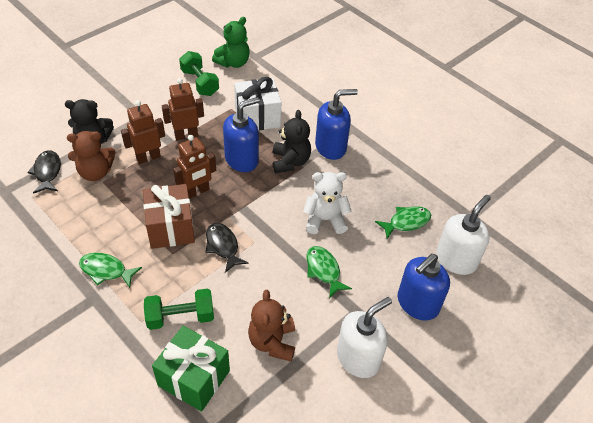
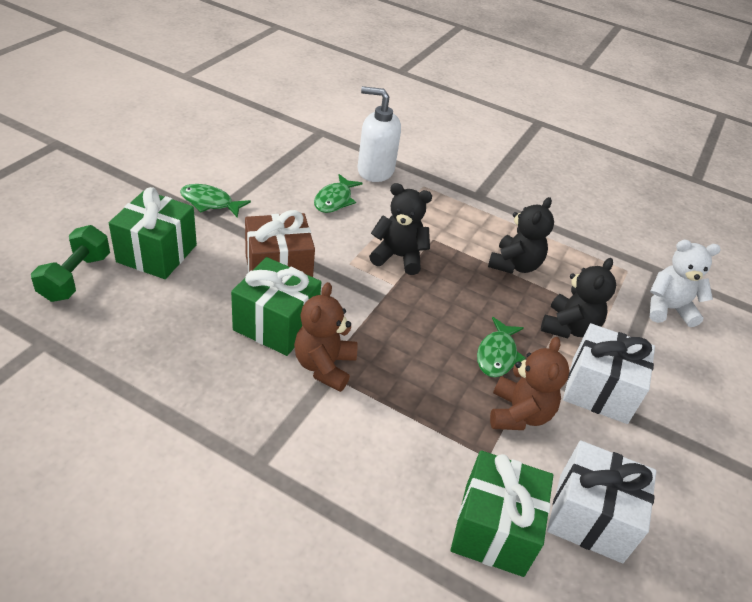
black fish: 2 -> 0
black teddy bear: 2 -> 3
blue soap dispenser: 3 -> 0
brown robot: 3 -> 0
green dumbbell: 2 -> 1
green gift: 1 -> 3
green teddy bear: 1 -> 0
white gift: 1 -> 2
white soap dispenser: 2 -> 1

